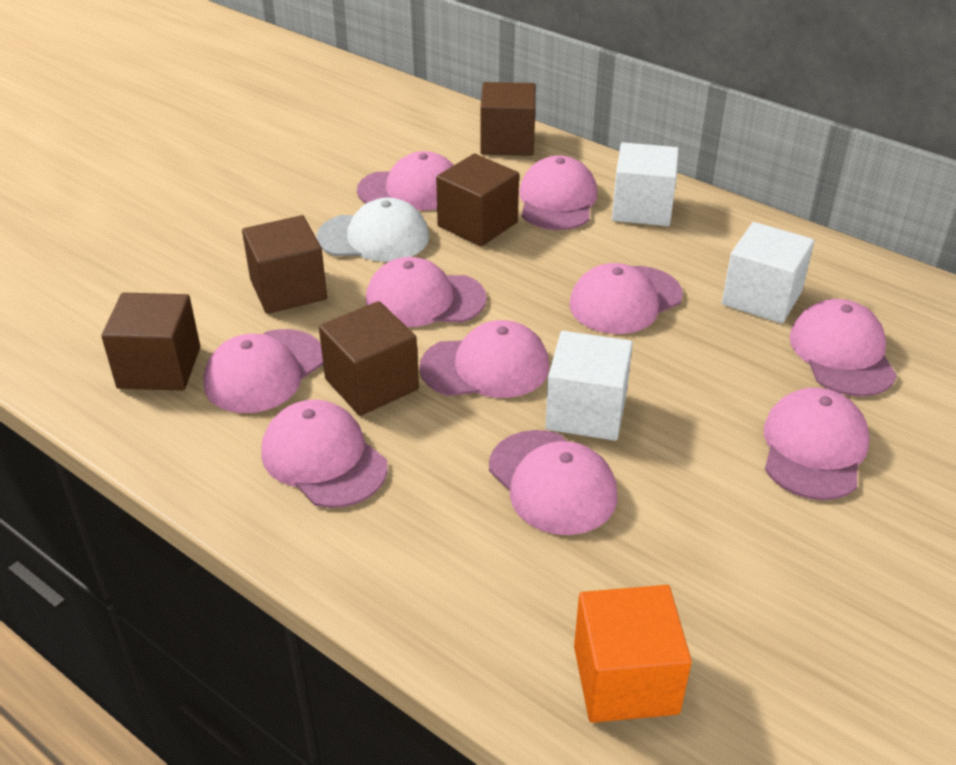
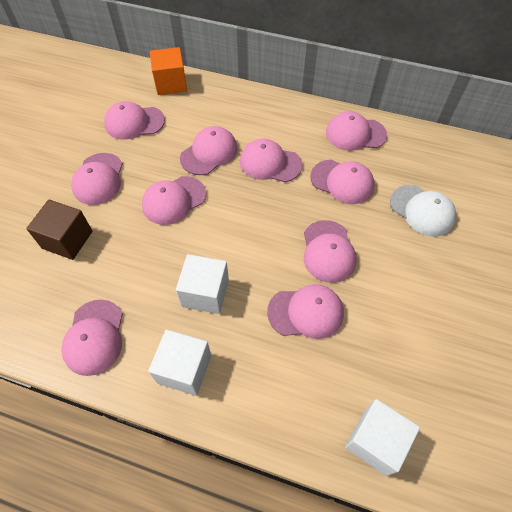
brown cube: 5 -> 1

